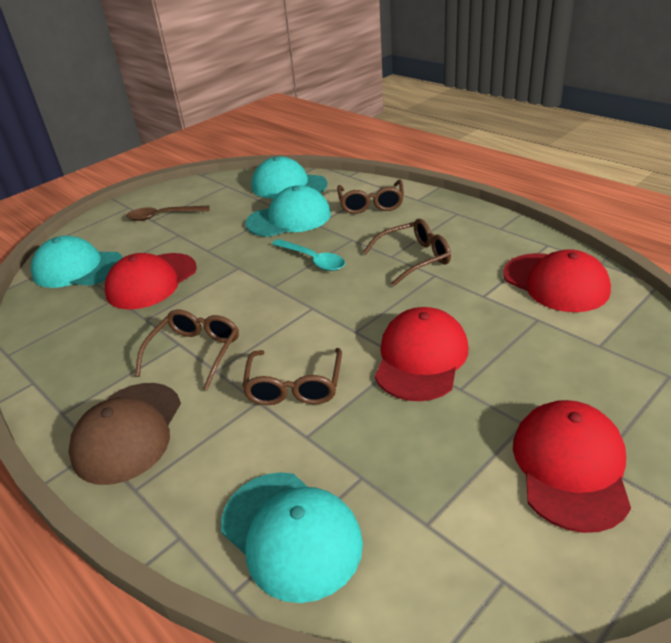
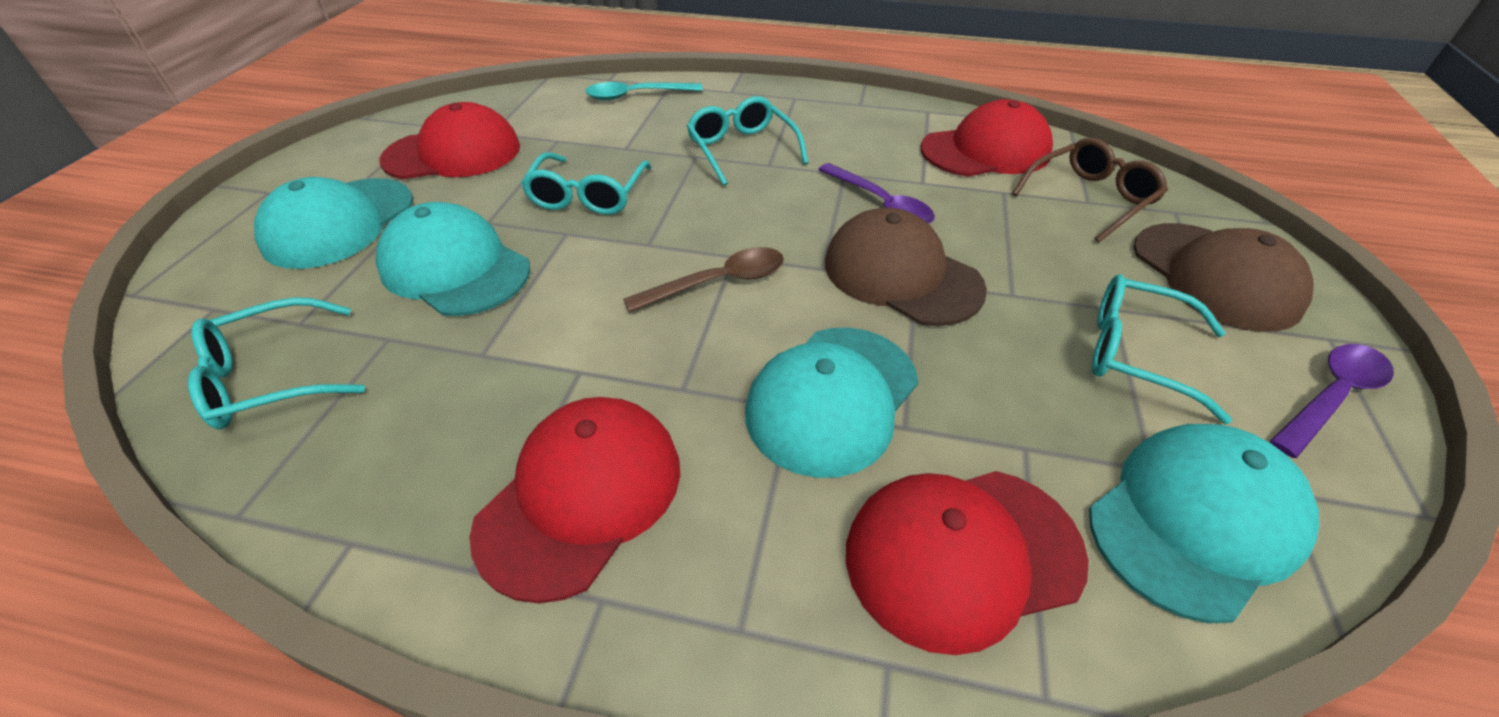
brown cap: 1 -> 2
brown glasses: 4 -> 1
purple spoon: 0 -> 2
turquoise glasses: 0 -> 4

